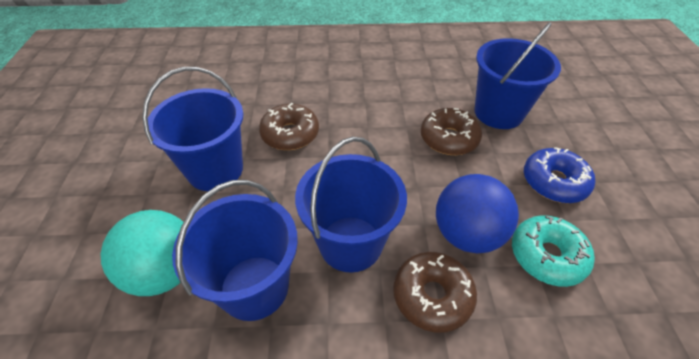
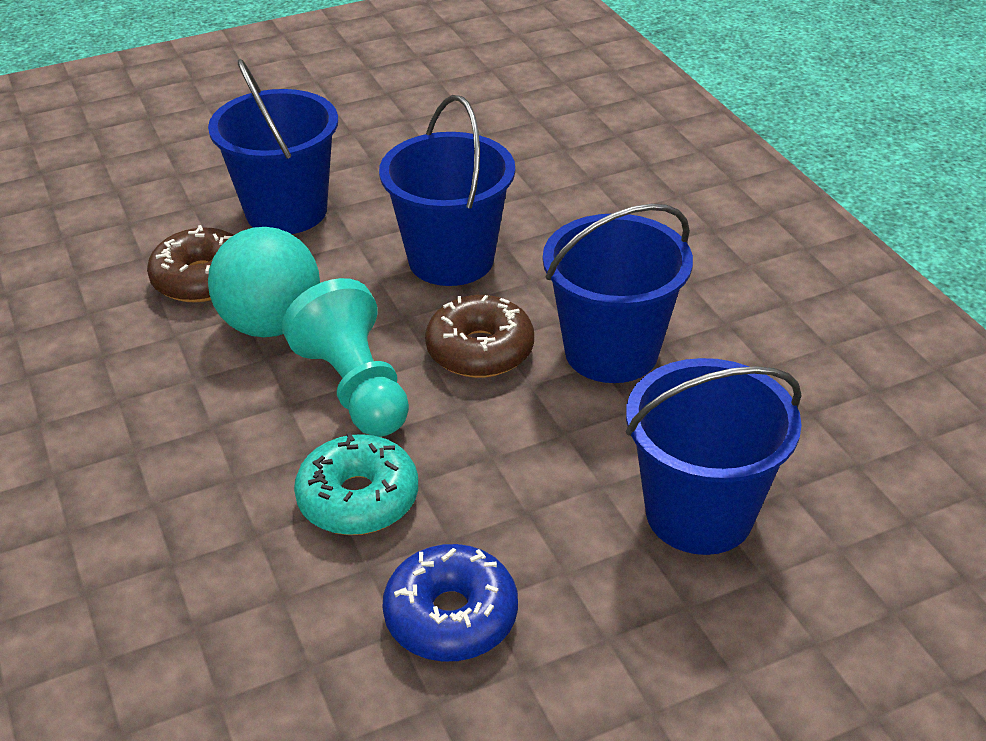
blue ball: 1 -> 0
brown donut: 3 -> 2
turquoise pawn: 0 -> 1

